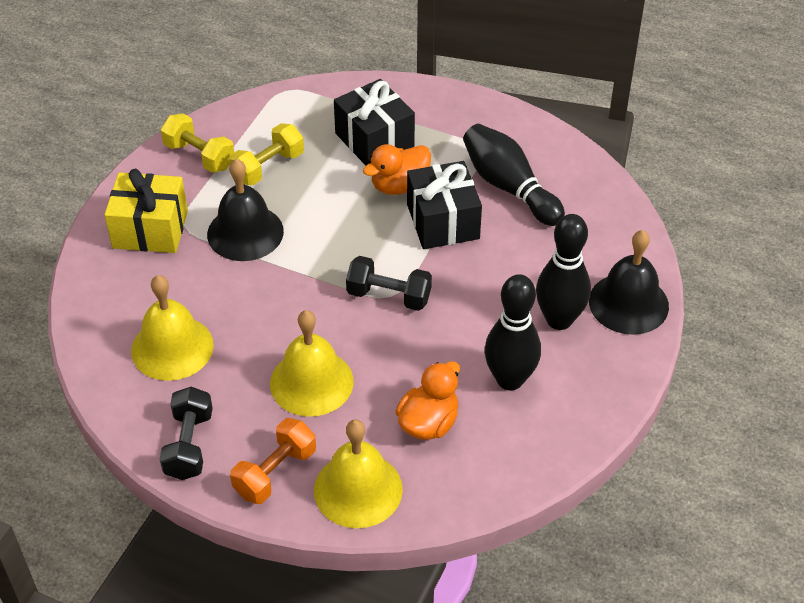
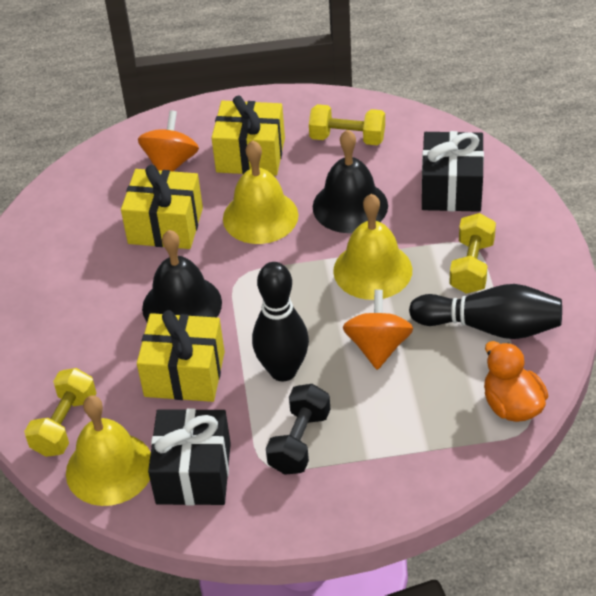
black bowling pin: 3 -> 2
black dumbbell: 2 -> 1
orange duck: 2 -> 1
orange dumbbell: 1 -> 0
orange spinning top: 0 -> 2
yellow dumbbell: 2 -> 3
yellow gift: 1 -> 3

